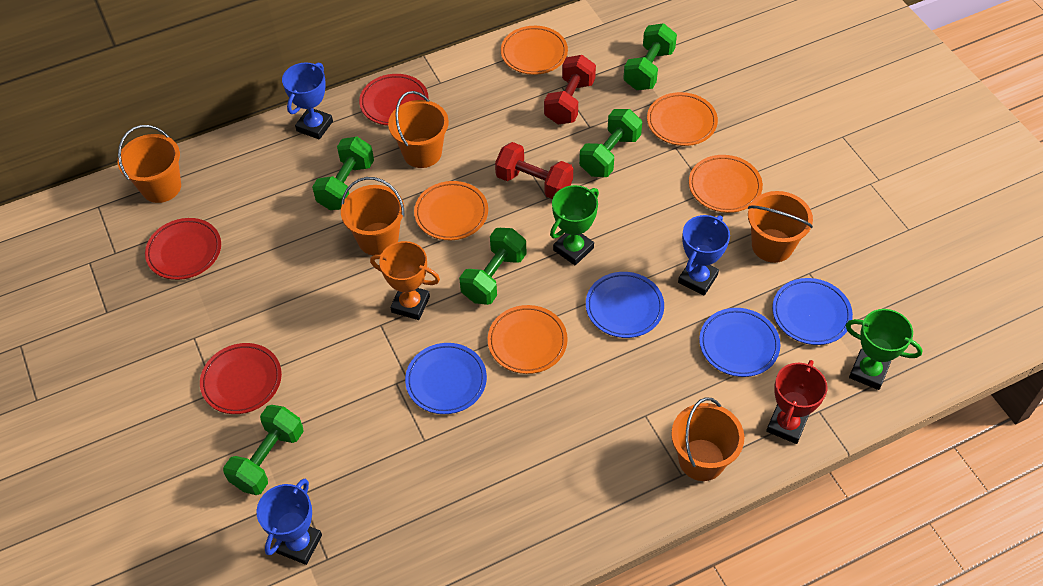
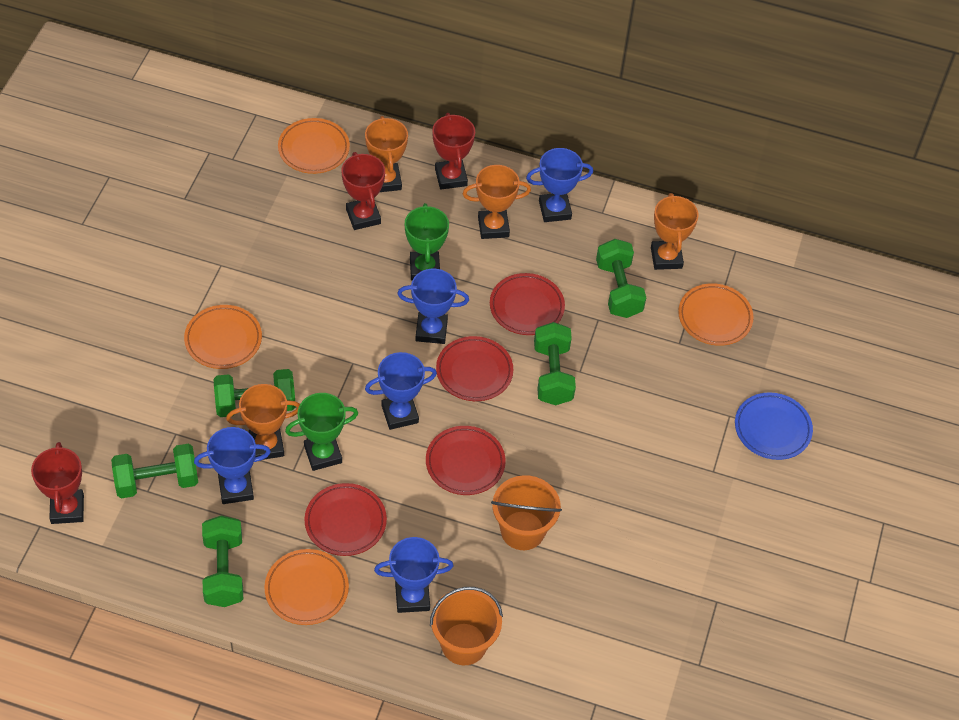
blue plate: 4 -> 1
blue trophy: 3 -> 5
orange bucket: 5 -> 2
orange plate: 5 -> 4
orange trophy: 1 -> 4
red dumbbell: 2 -> 0
red plate: 3 -> 4
red trophy: 1 -> 3

